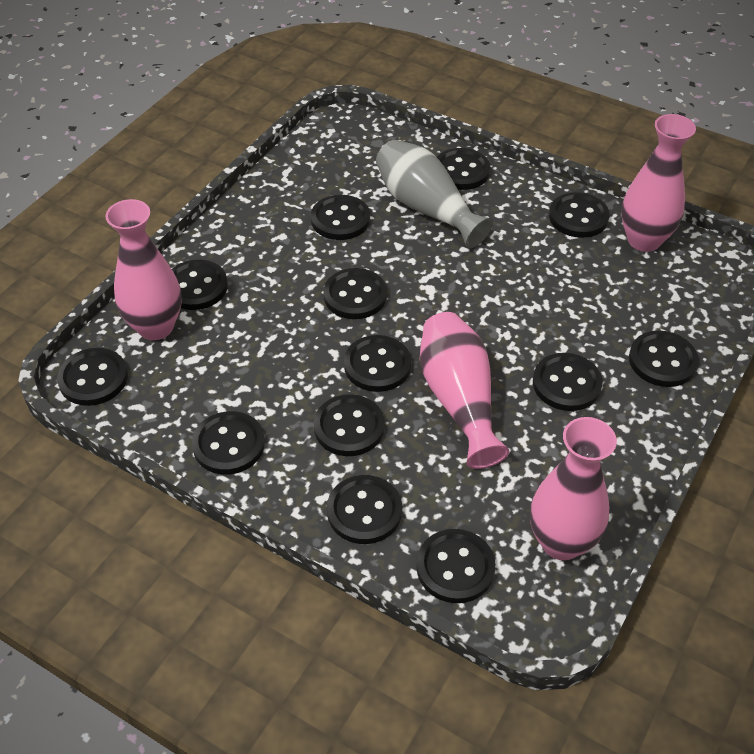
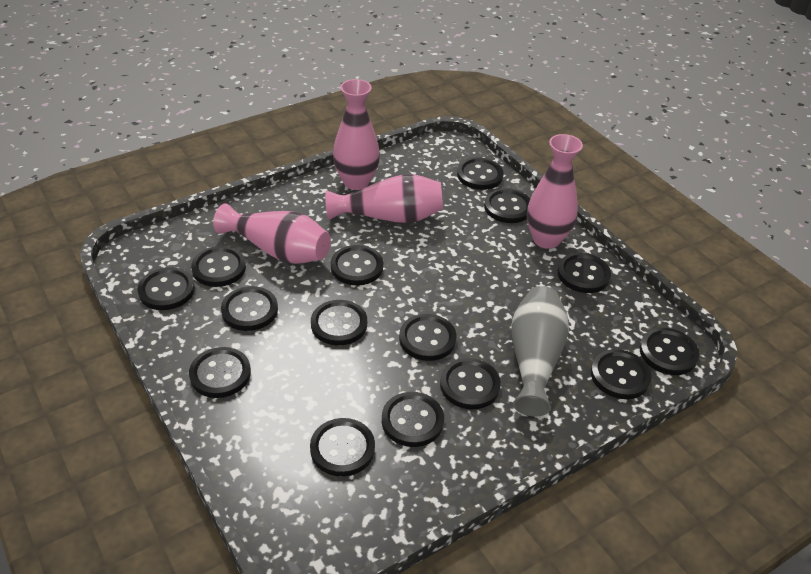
black button: 13 -> 15

